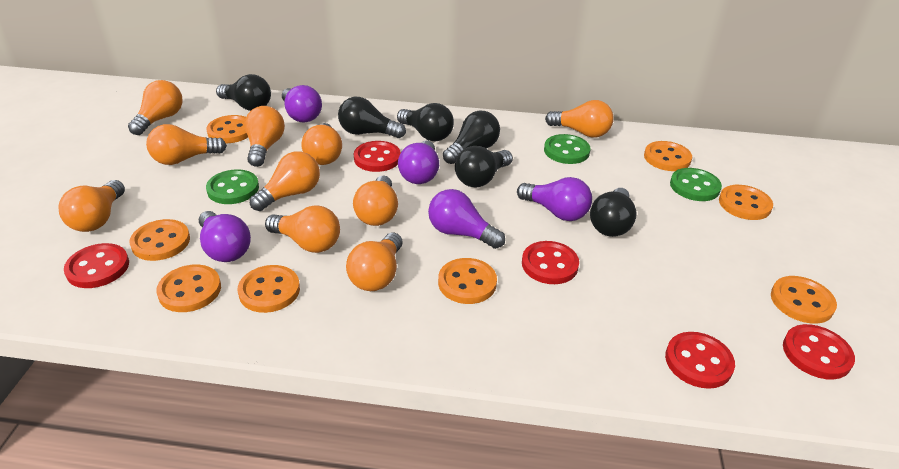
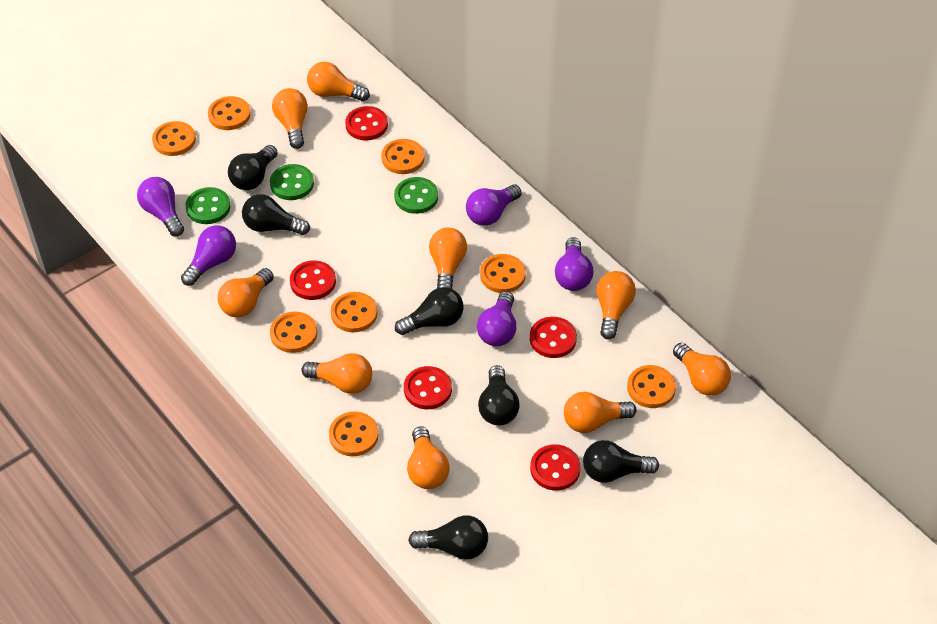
orange light bulb: 10 -> 9

